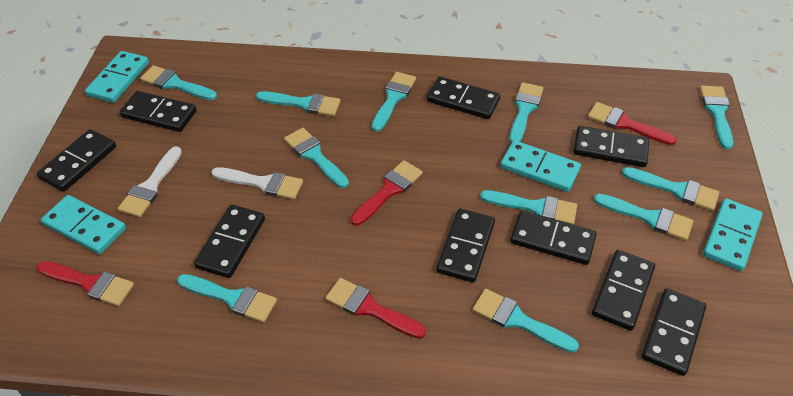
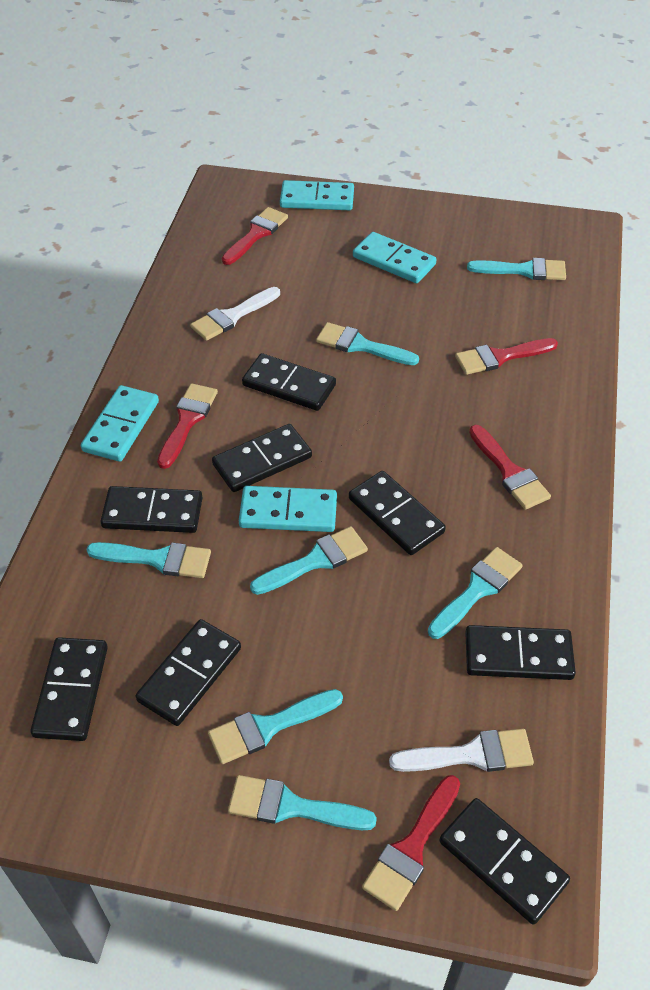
black domino: 9 -> 8
red brush: 4 -> 5
turquoise brush: 11 -> 7

